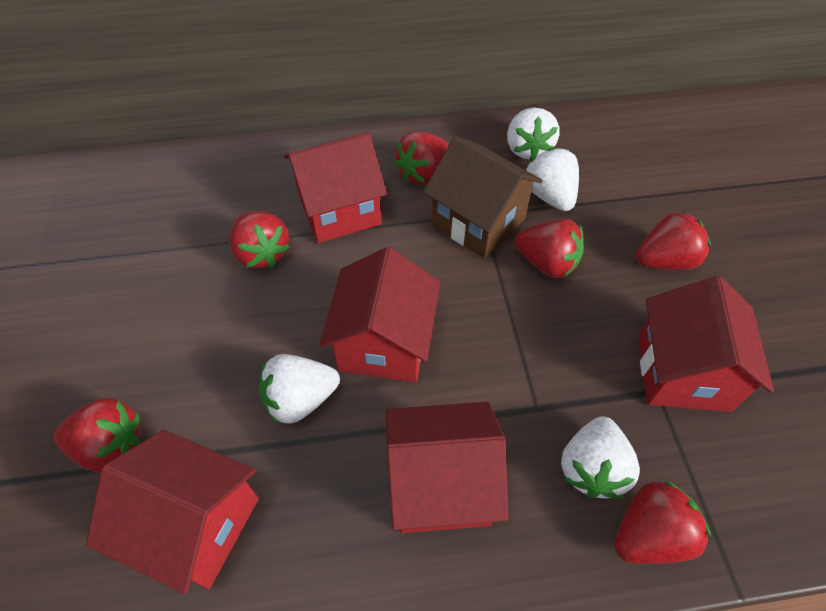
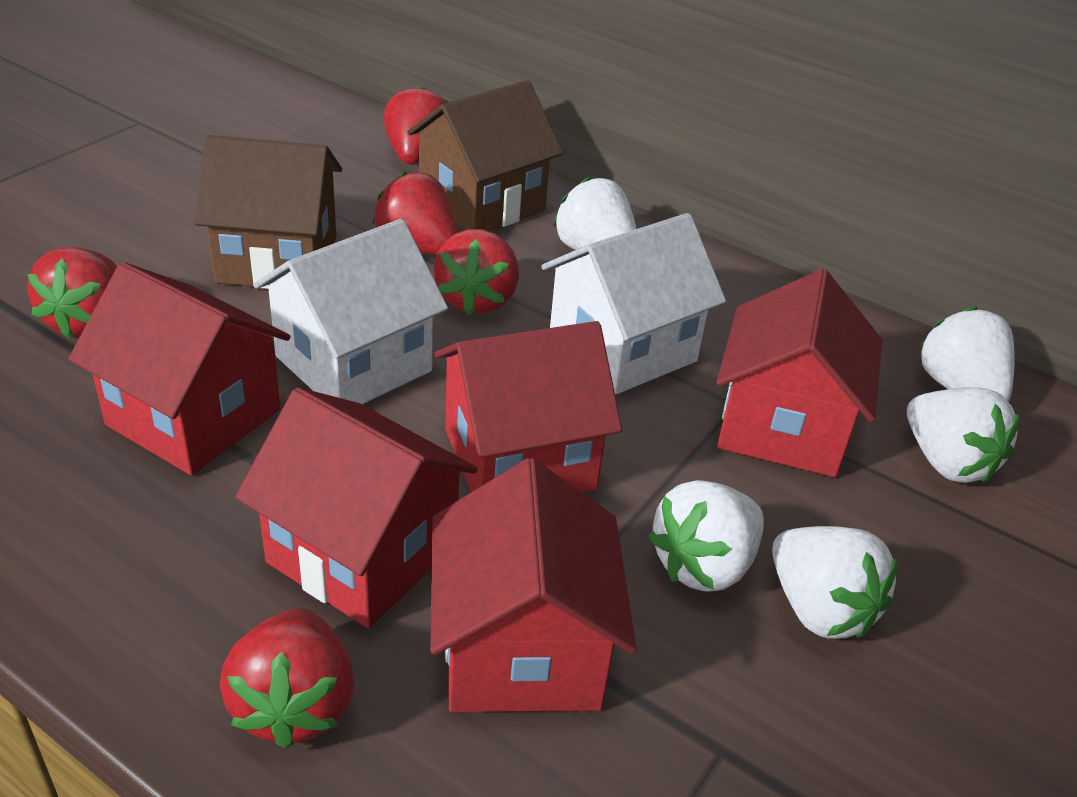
brown house: 1 -> 2
red strawberry: 6 -> 5
white house: 0 -> 2
white strawberry: 4 -> 5

